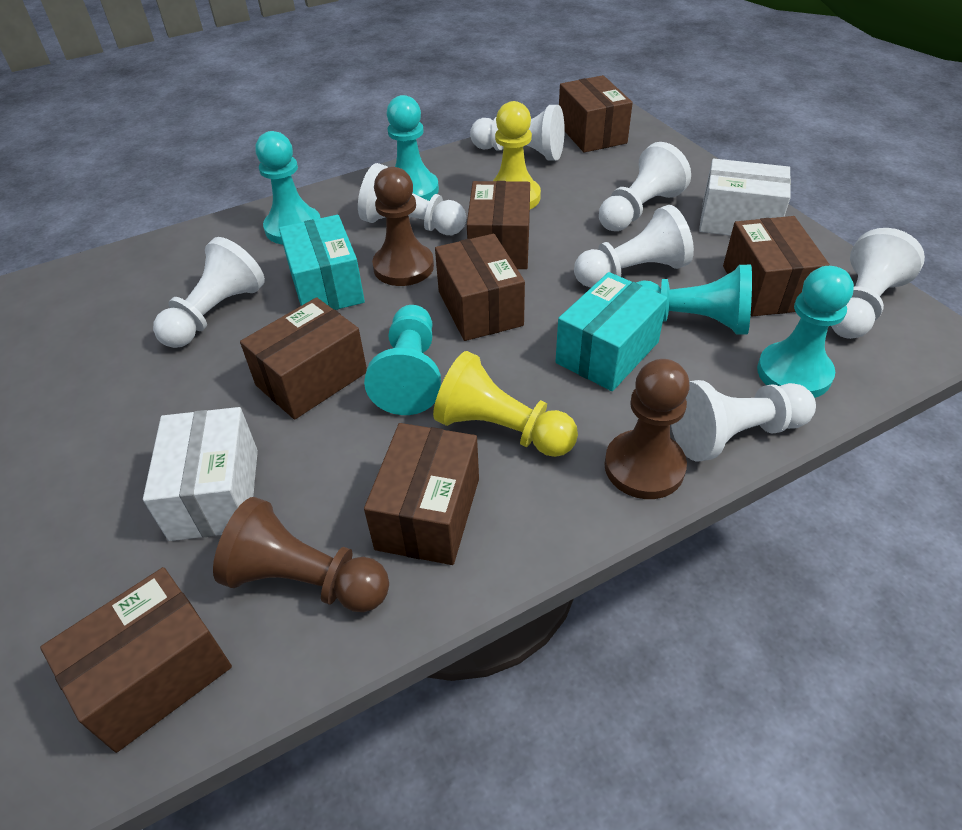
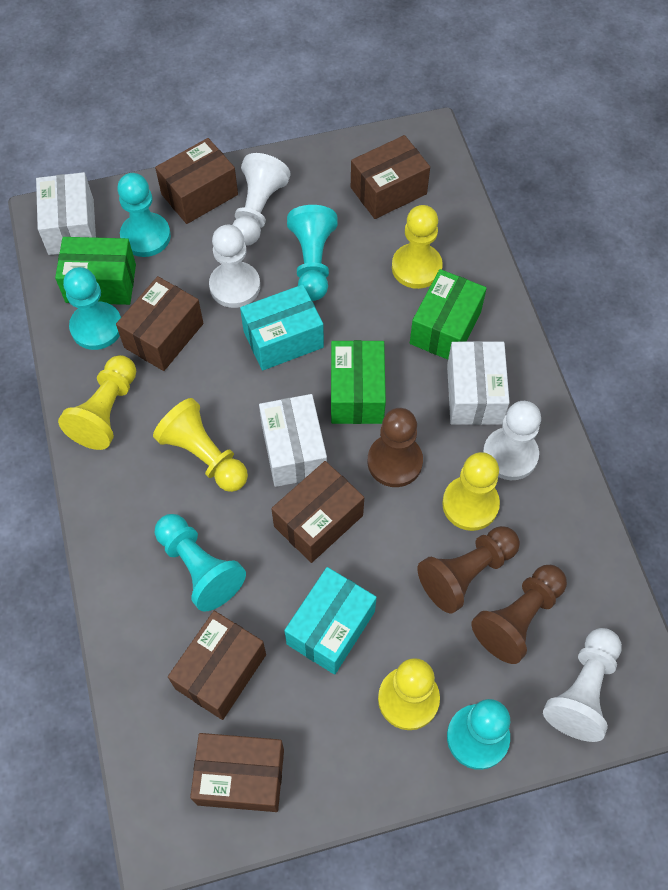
brown box: 7 -> 6
green box: 0 -> 3
white box: 2 -> 3
white pawn: 7 -> 4
yellow pawn: 2 -> 5

